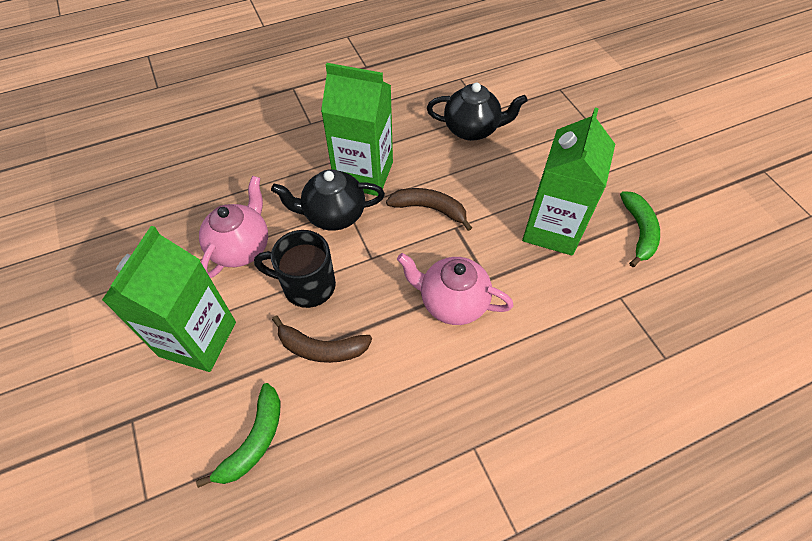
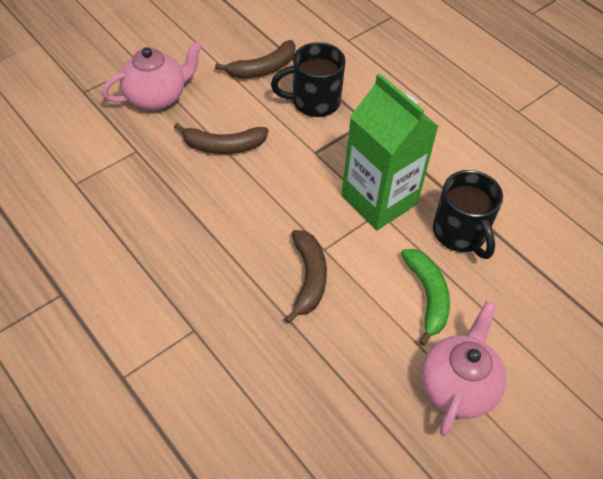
black mug: 1 -> 2
black teapot: 2 -> 0
brown banana: 2 -> 3
green banana: 2 -> 1
green carton: 3 -> 1

